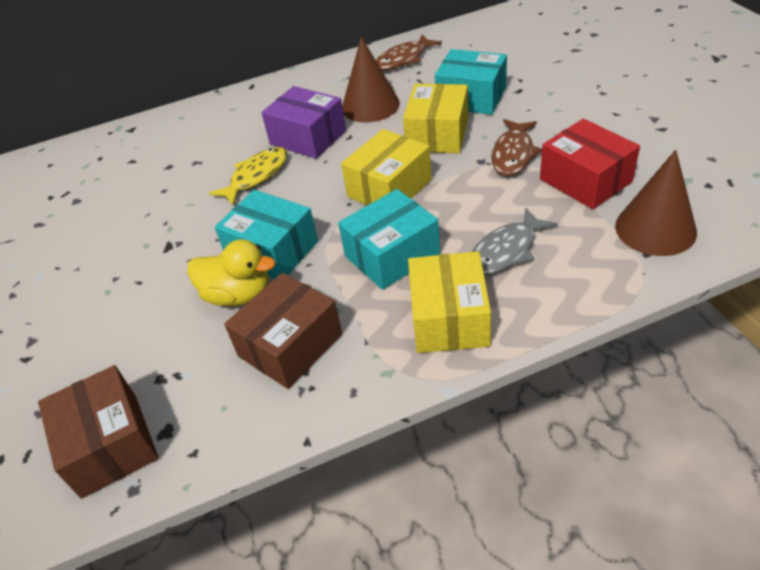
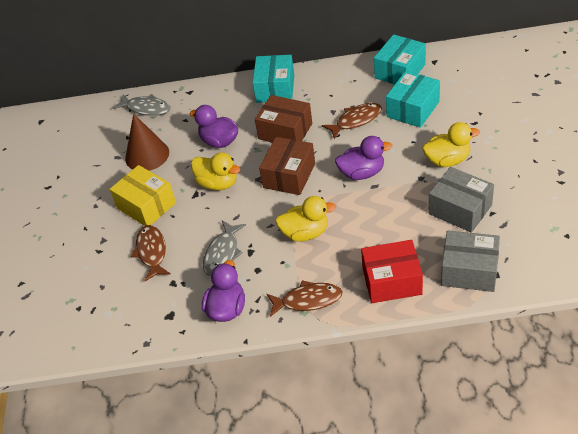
brown cone: 2 -> 1
brown fish: 2 -> 3
grey box: 0 -> 2
grey fish: 1 -> 2
purple box: 1 -> 0
purple duck: 0 -> 3
yellow box: 3 -> 1
yellow duck: 1 -> 3
yellow fish: 1 -> 0

